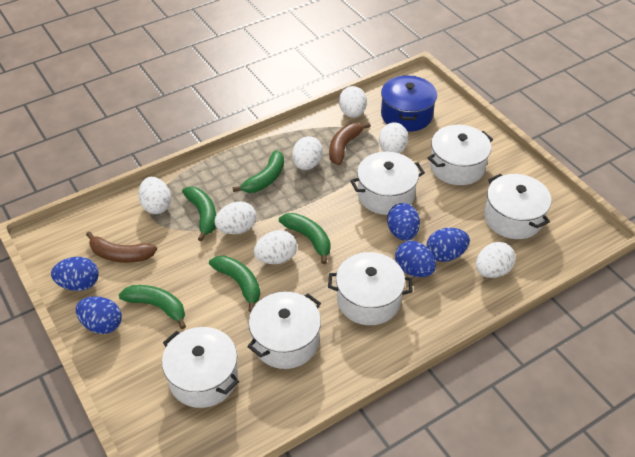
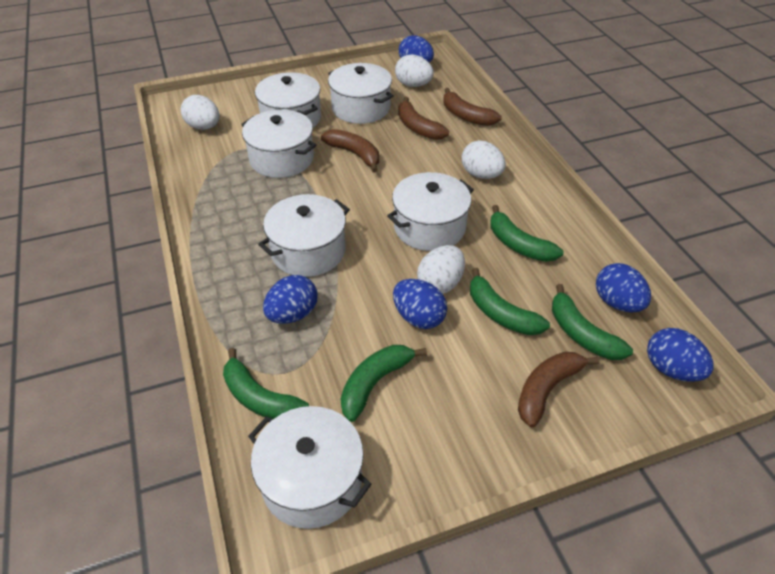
blue pot: 1 -> 0
brown banana: 2 -> 4
white egg: 7 -> 4

